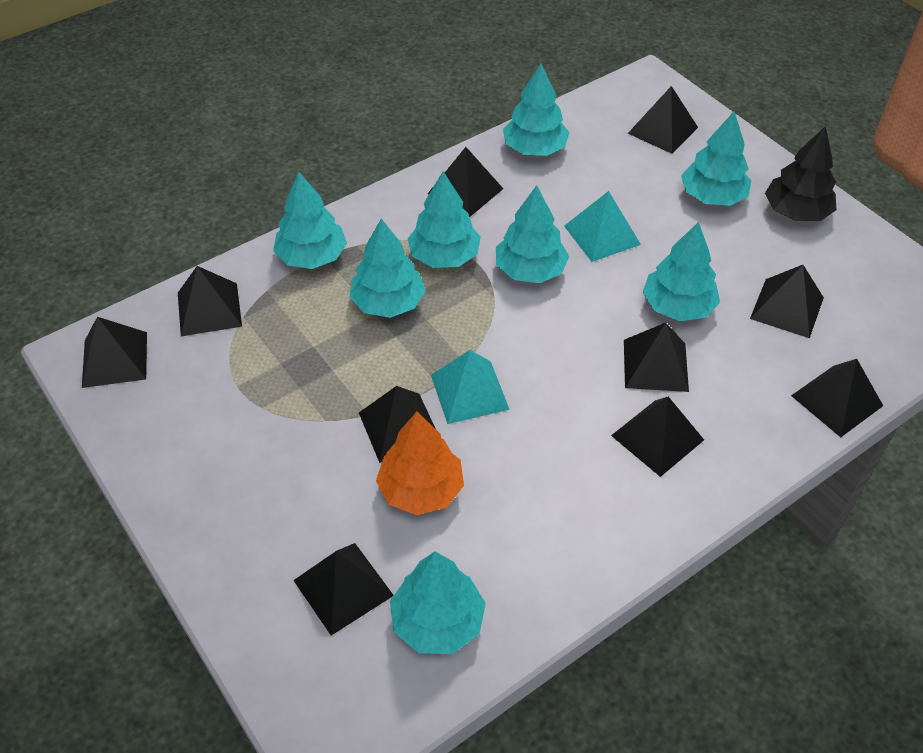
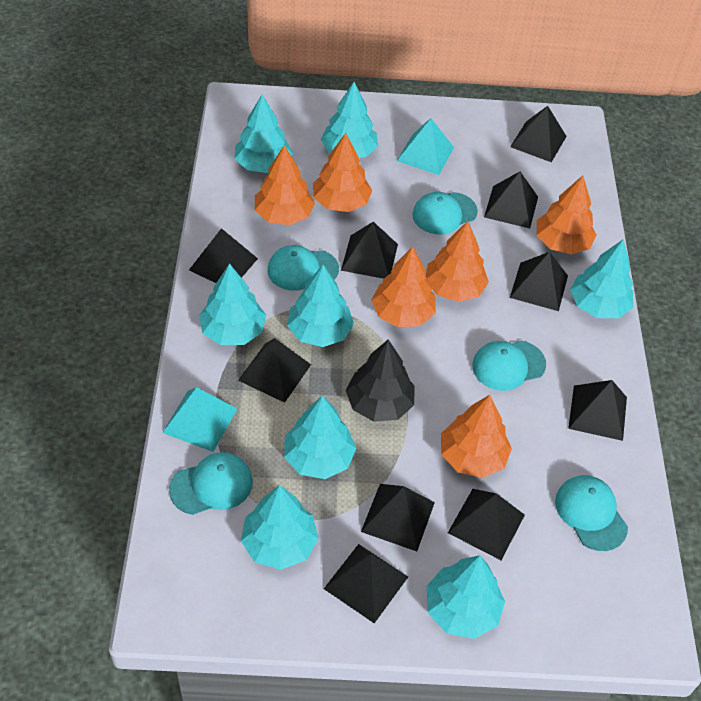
orange tree: 1 -> 6
turquoise cap: 0 -> 5

